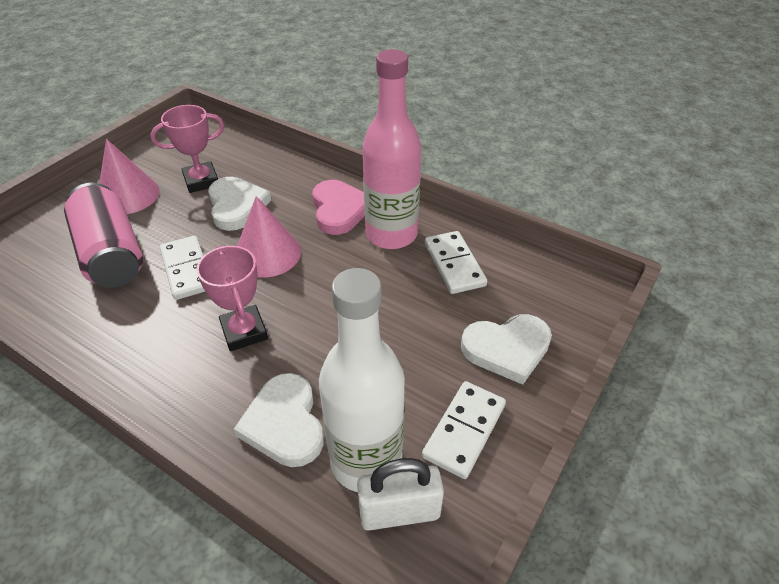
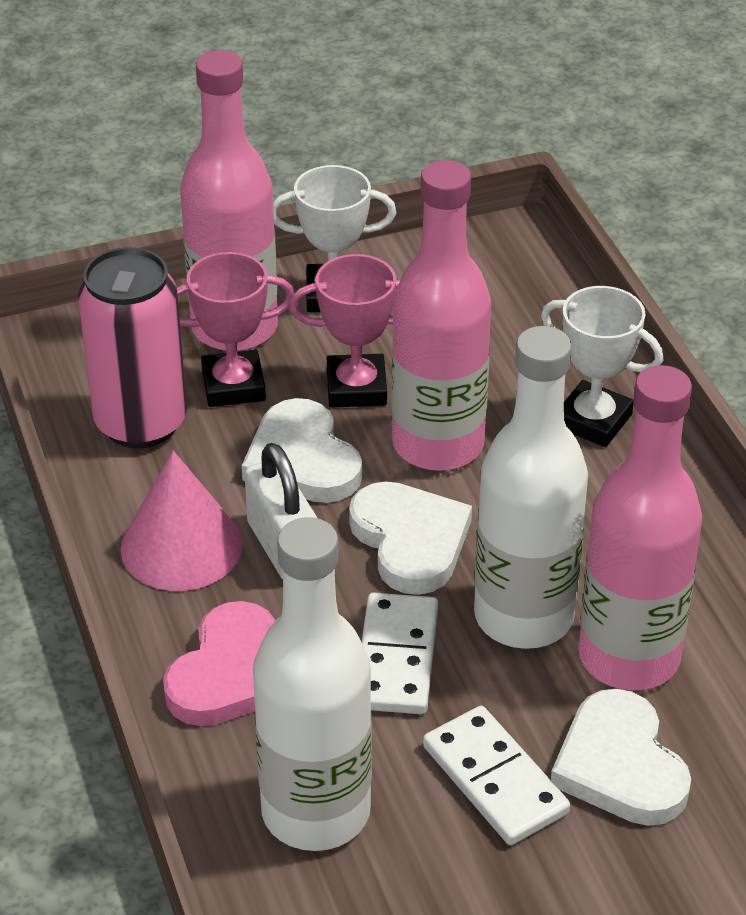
pink bottle: 1 -> 3
pink cone: 2 -> 1
white bottle: 1 -> 2
white domino: 3 -> 2
white trophy: 0 -> 2

